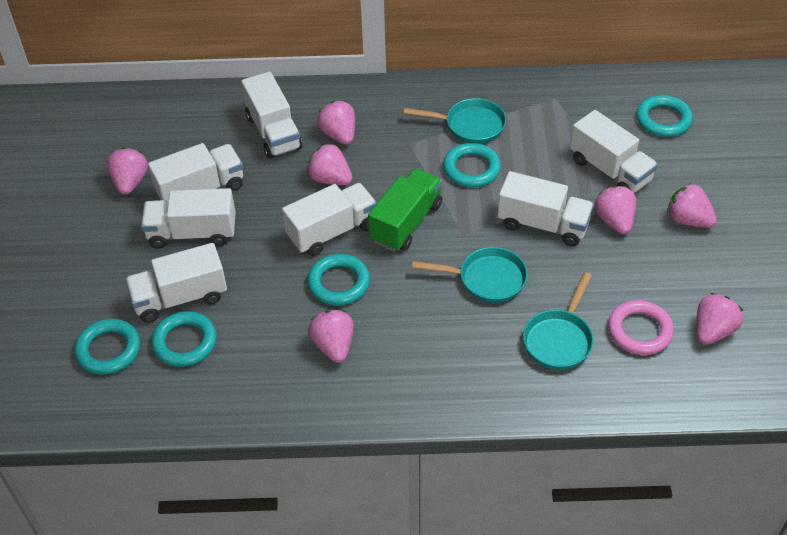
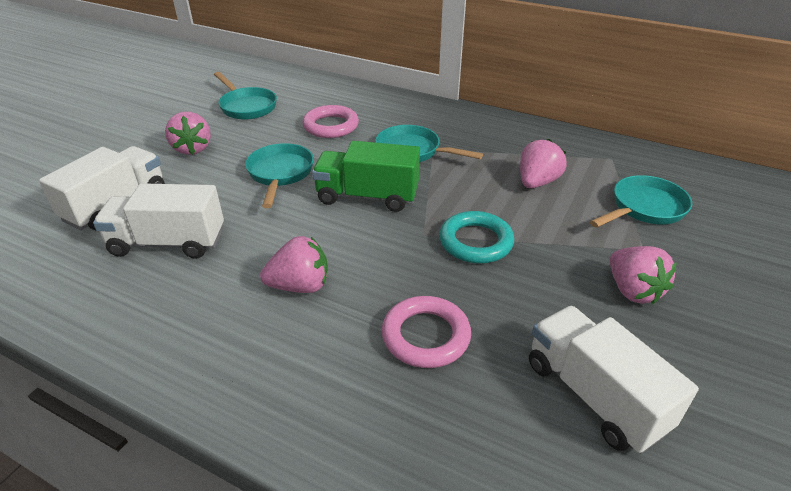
pink ring: 1 -> 2
pink strawberry: 7 -> 4
turquoise pan: 3 -> 4
turquoise ring: 5 -> 1
white truck: 7 -> 3

